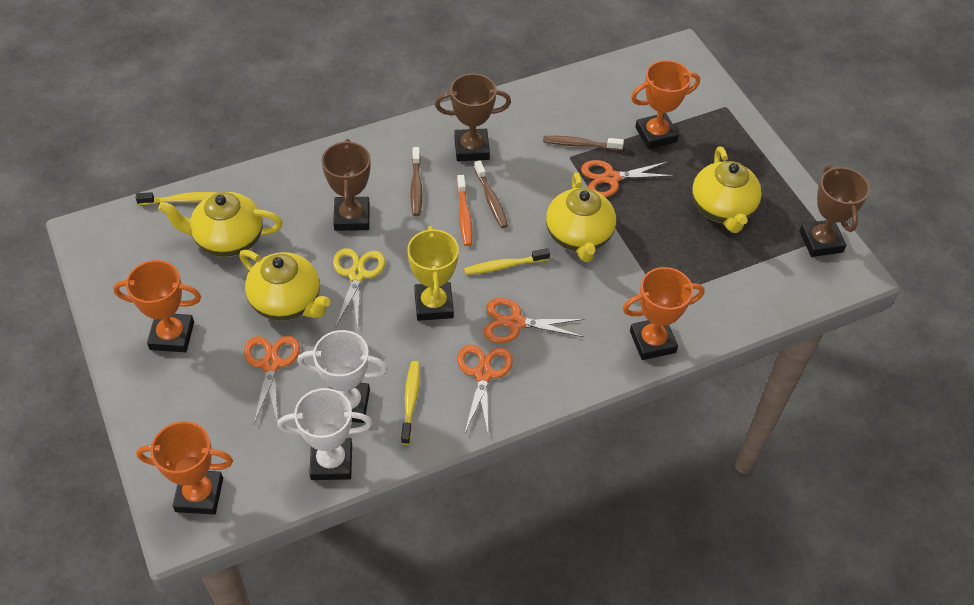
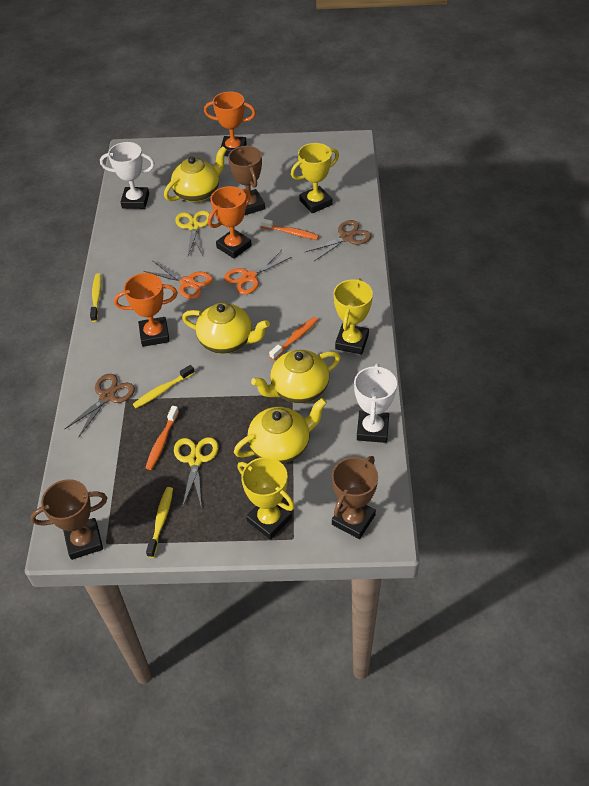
brown scissors: 0 -> 2
brown toothbrush: 3 -> 0
orange scissors: 4 -> 2
orange toothbrush: 1 -> 3
orange trophy: 4 -> 3
yellow scissors: 1 -> 2
yellow trophy: 1 -> 3

